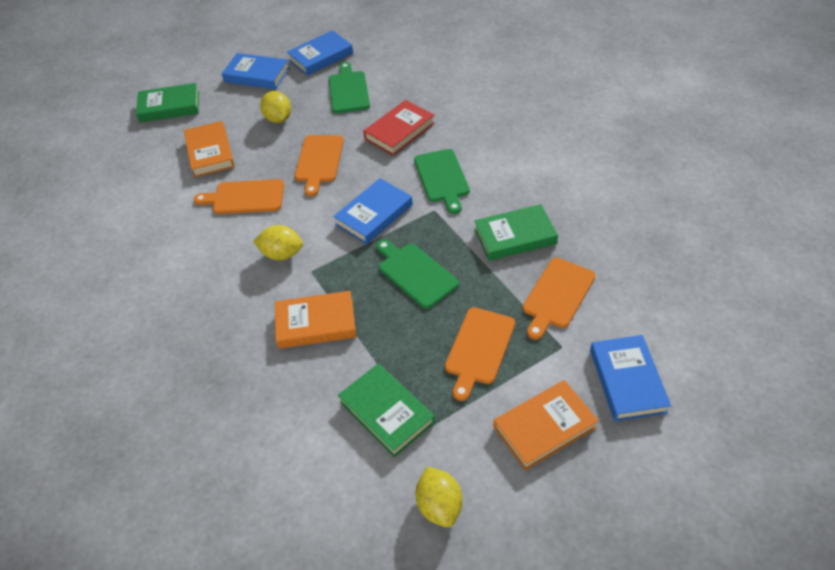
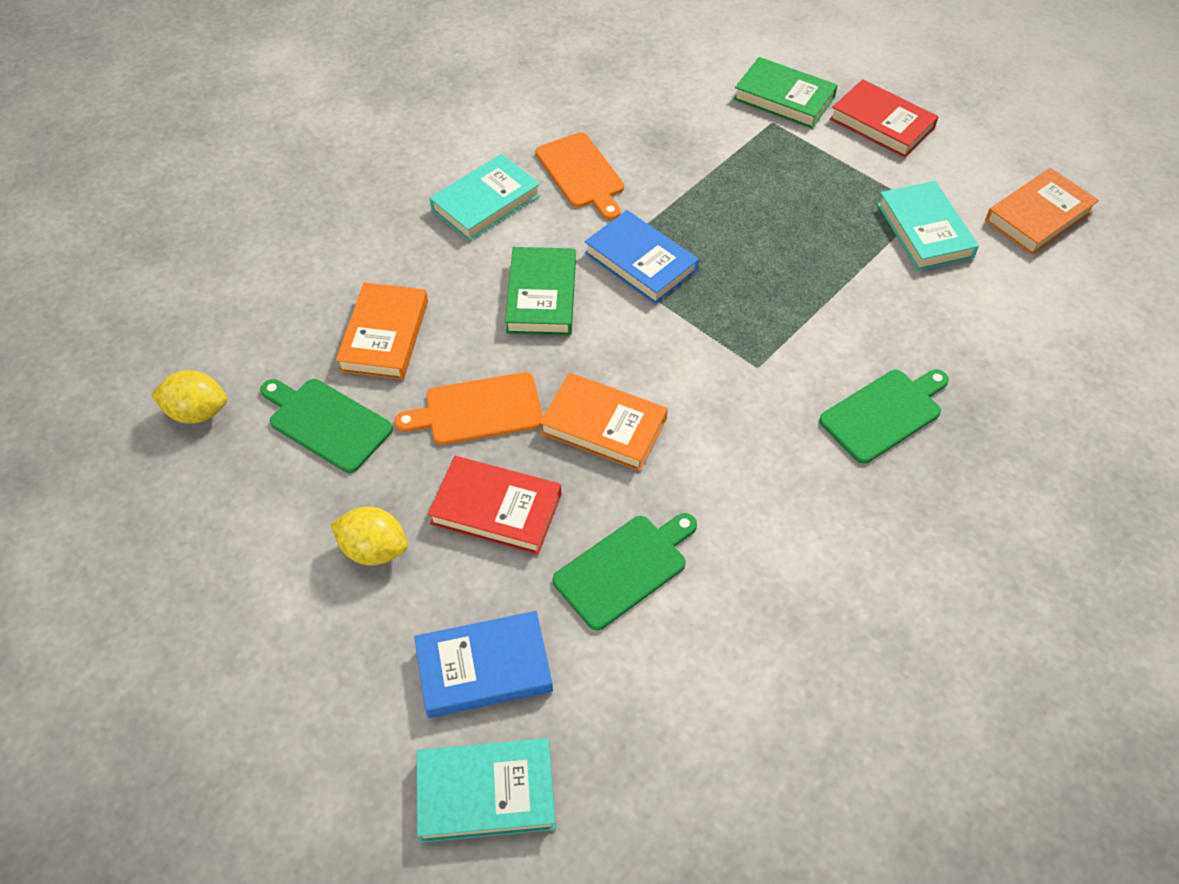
blue book: 4 -> 2
green book: 3 -> 2
orange cutting board: 4 -> 2
red book: 1 -> 2
turquoise book: 0 -> 3
yellow lemon: 3 -> 2

